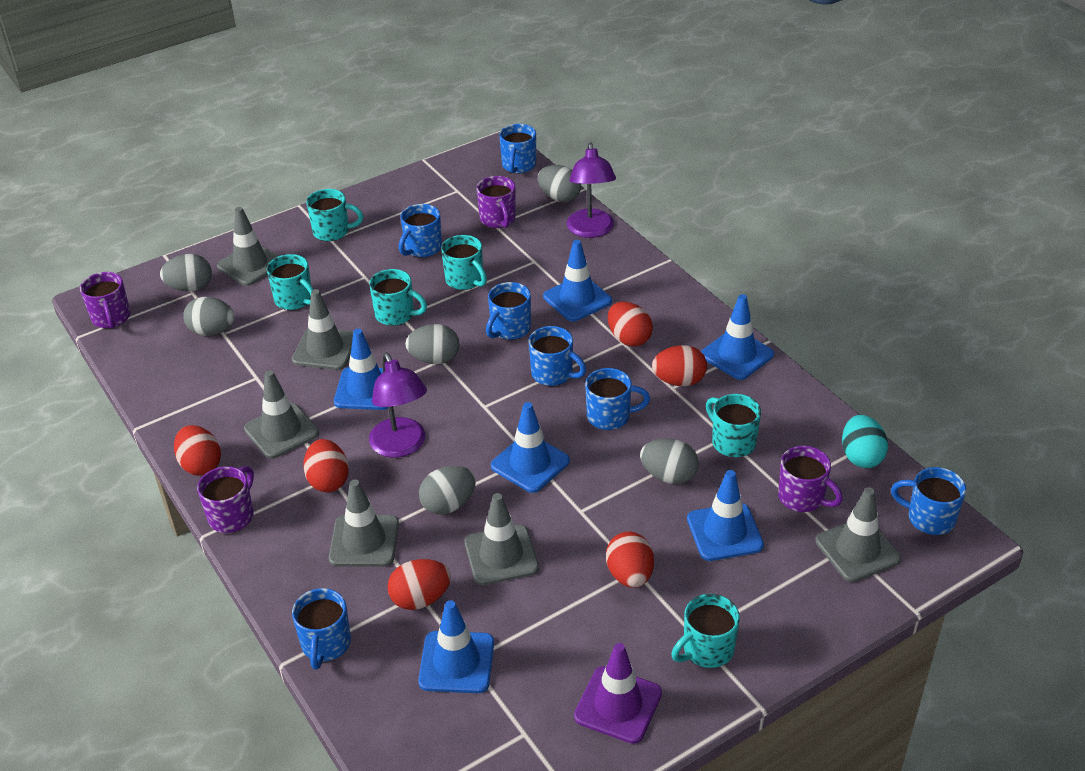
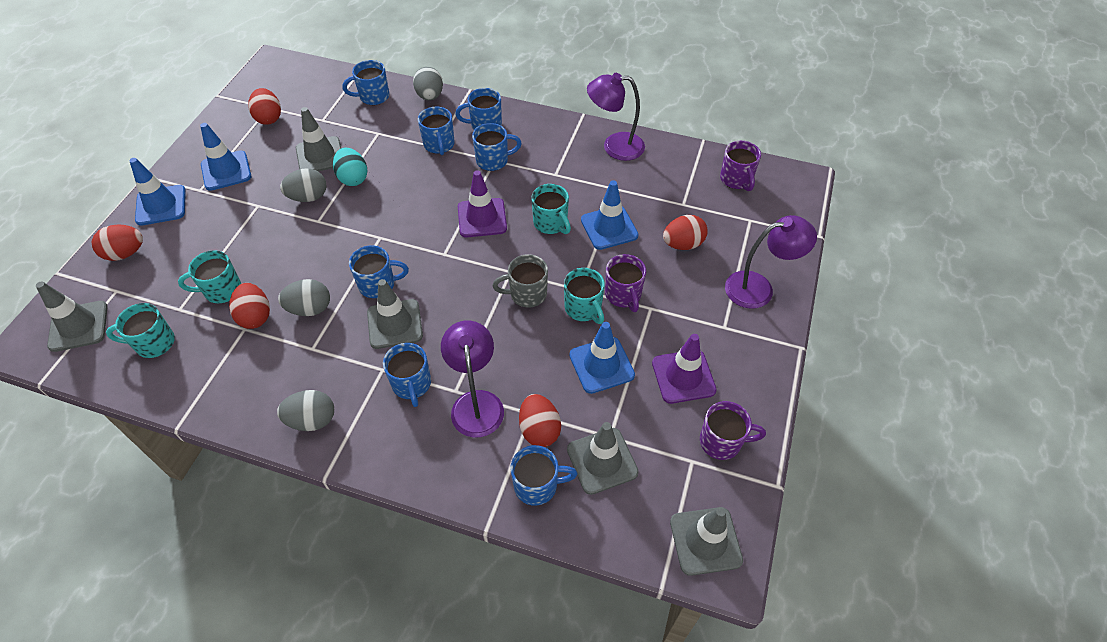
blue traffic cone: 6 -> 4
grey egg: 6 -> 4
grey mug: 0 -> 1
grey traffic cone: 6 -> 5
purple lamp: 2 -> 3
purple mug: 4 -> 3
purple traffic cone: 1 -> 2
red egg: 6 -> 5
turquoise mug: 6 -> 4

